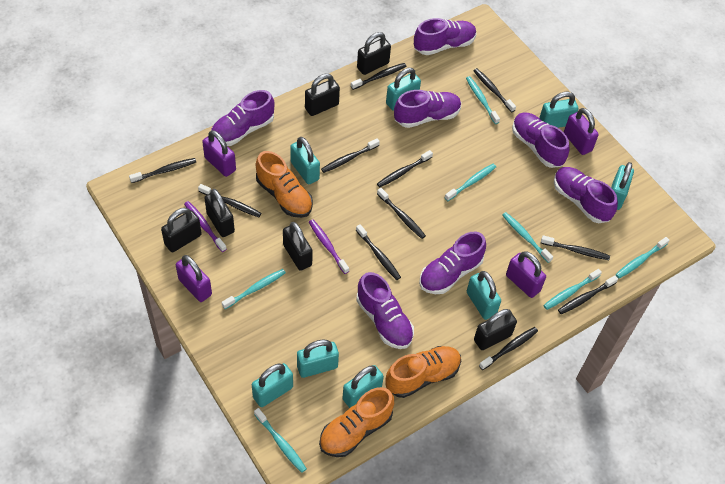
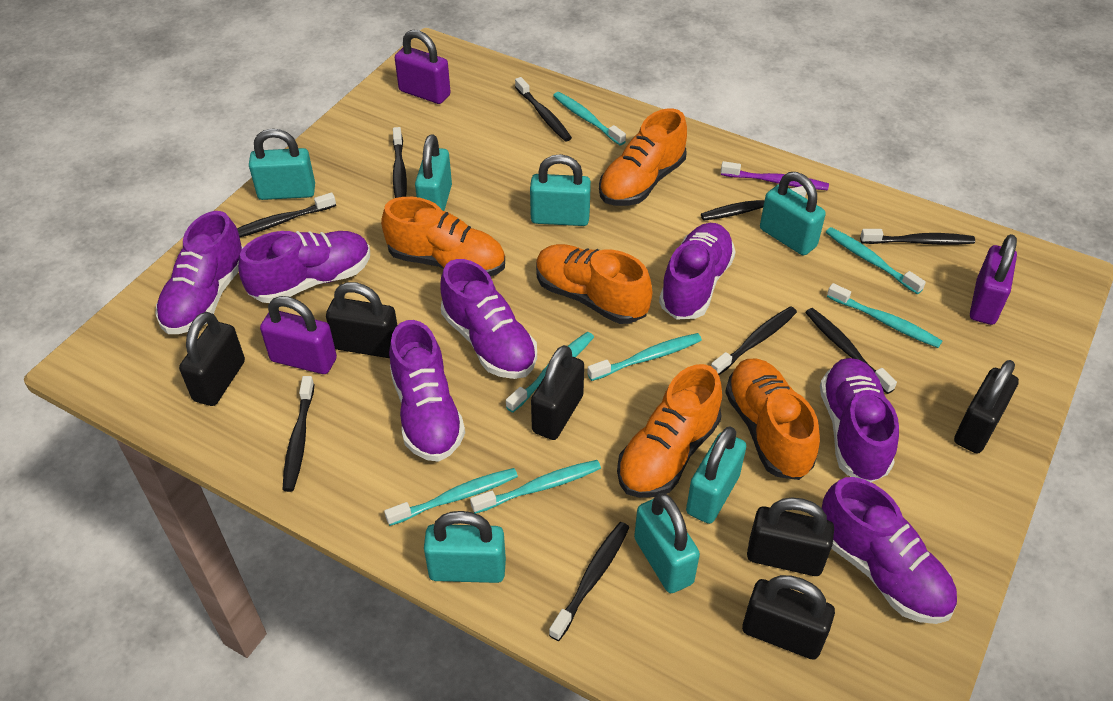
black toothbrush: 11 -> 9
orange shoe: 3 -> 5
purple padlock: 4 -> 3
purple toothbrush: 2 -> 1
turquoise padlock: 8 -> 7

